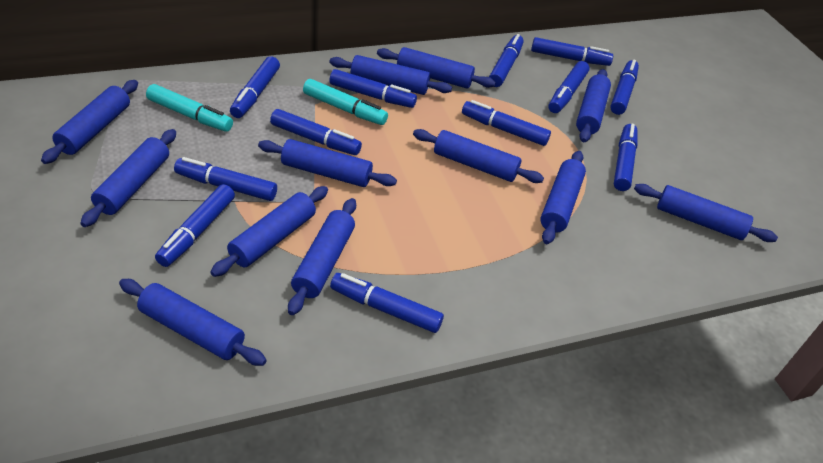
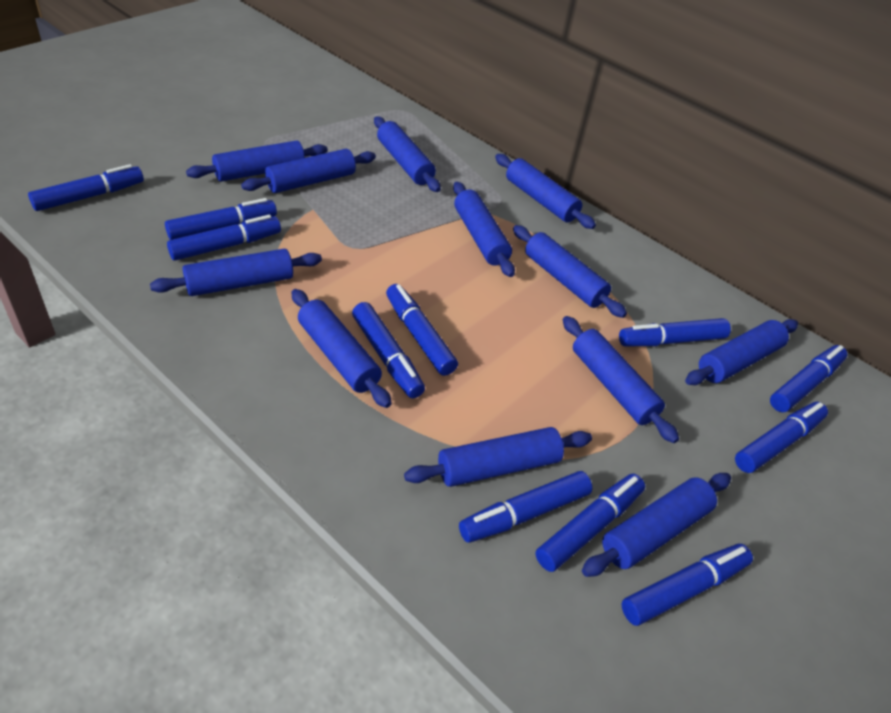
blue marker: 12 -> 11
turquoise marker: 2 -> 0

